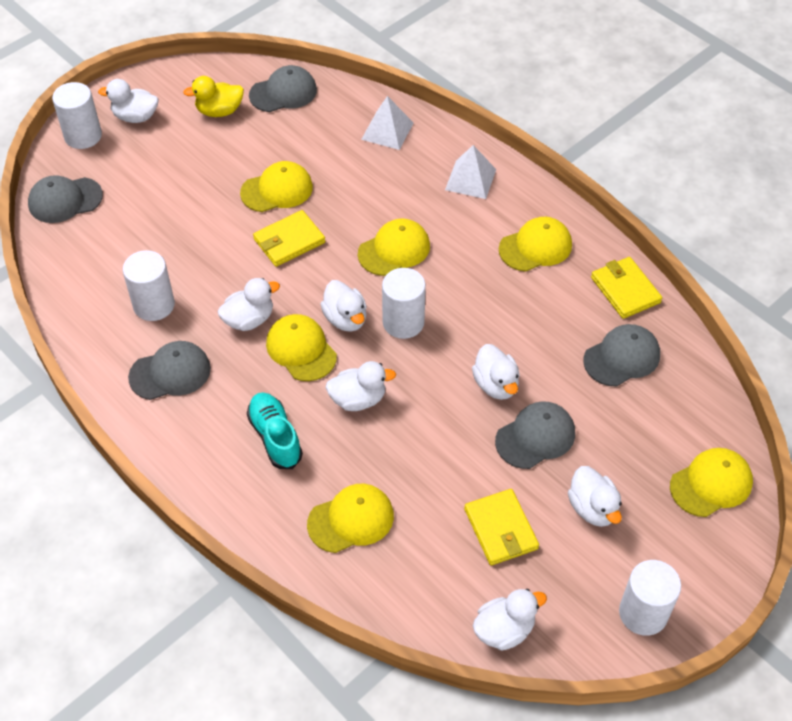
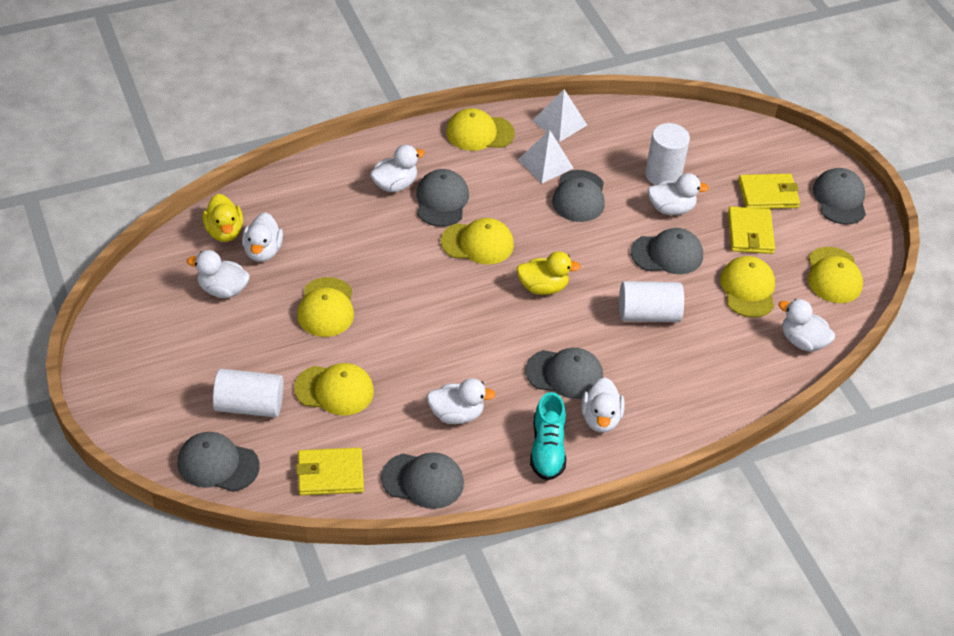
grey cap: 5 -> 7
white cylinder: 4 -> 3
yellow duck: 1 -> 2

